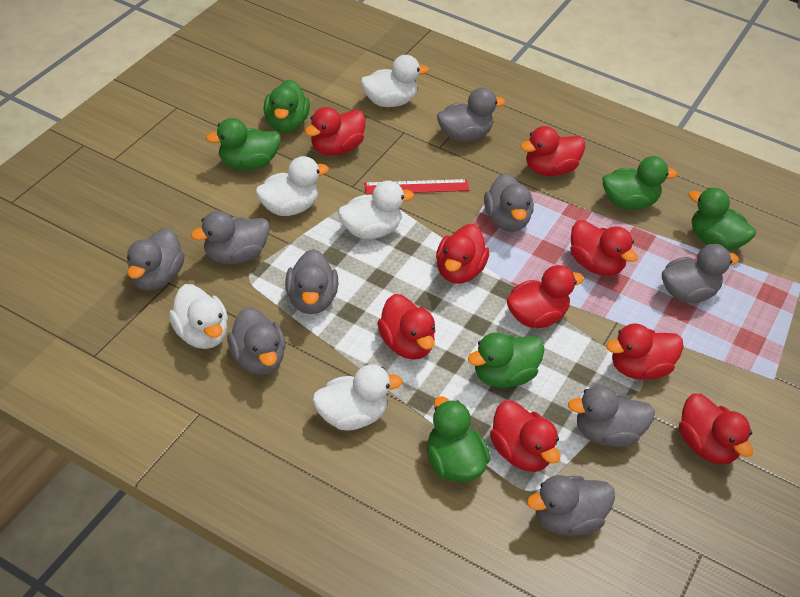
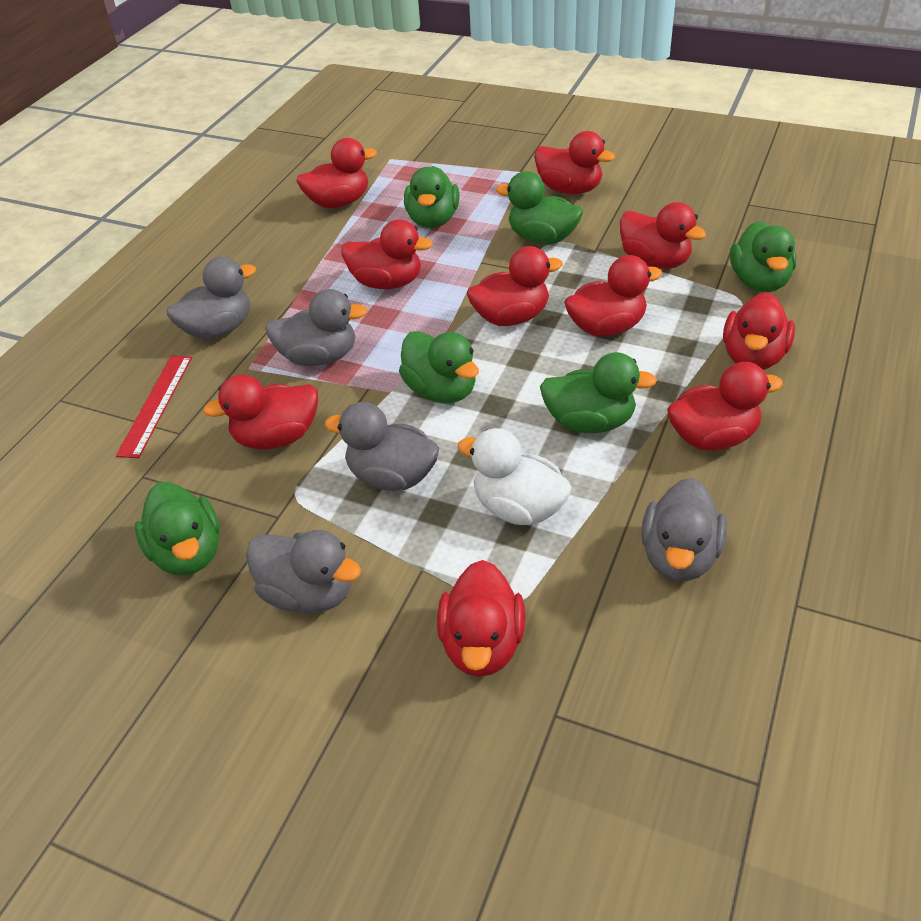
grey duck: 9 -> 5
red duck: 9 -> 10
white duck: 5 -> 1

